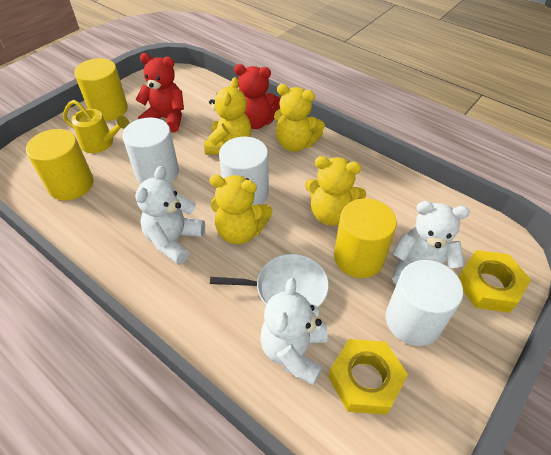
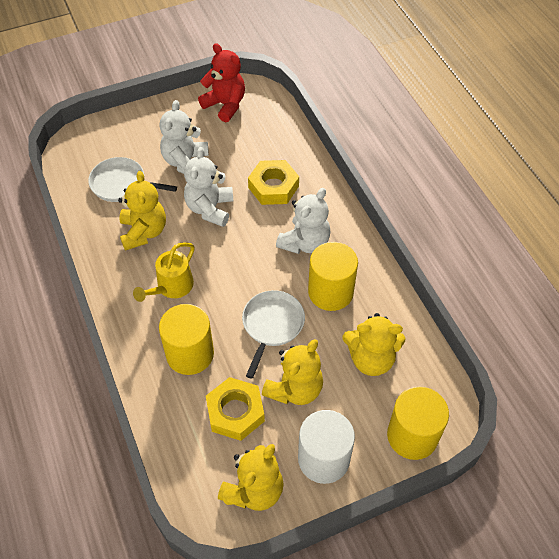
red teddy bear: 2 -> 1
white cylinder: 3 -> 1
white pan: 1 -> 2

